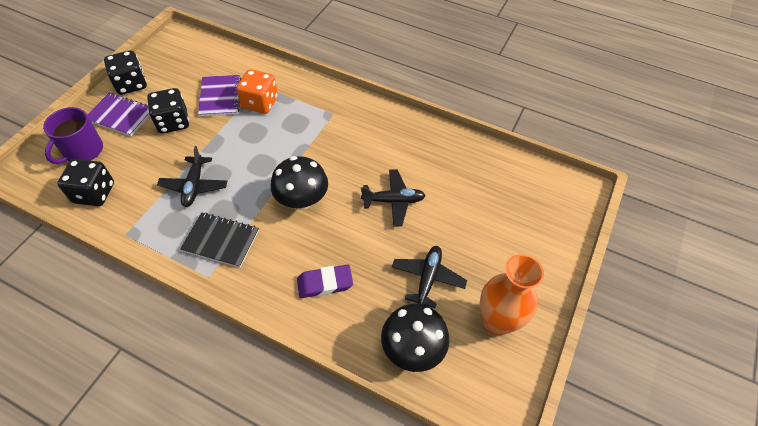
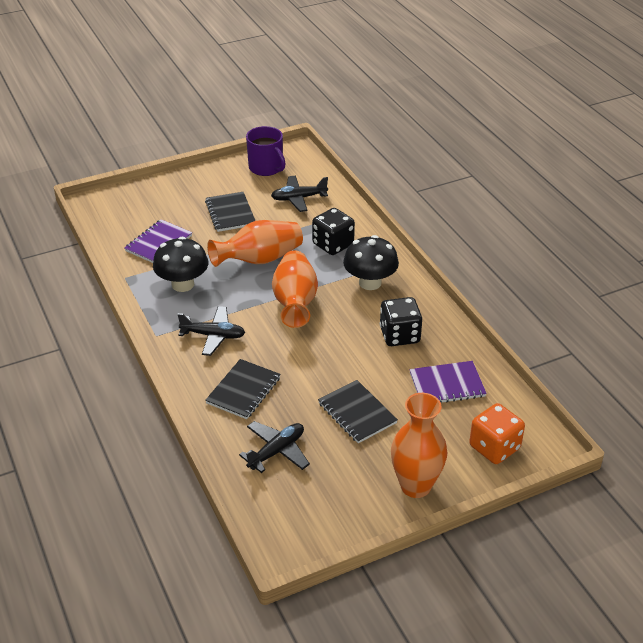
black dice: 3 -> 2
black notebook: 1 -> 3
orange vase: 1 -> 3
purple eraser: 1 -> 0

